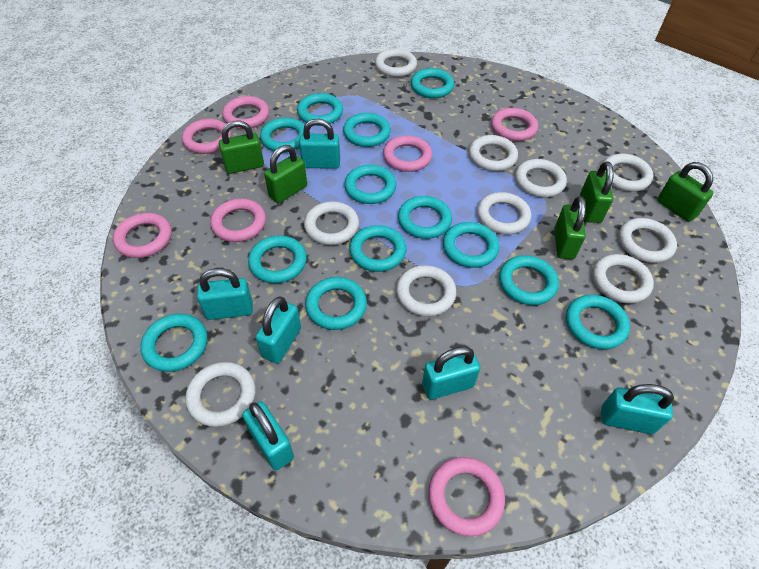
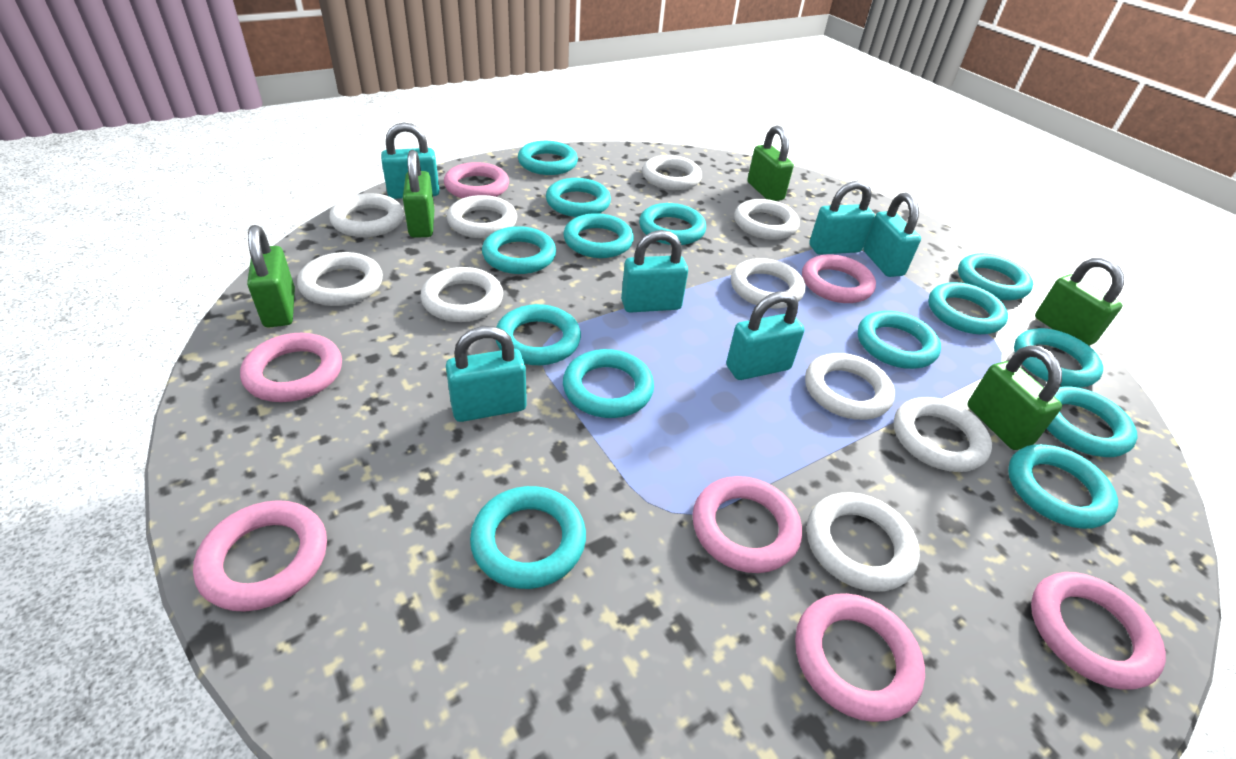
turquoise ring: 13 -> 14

